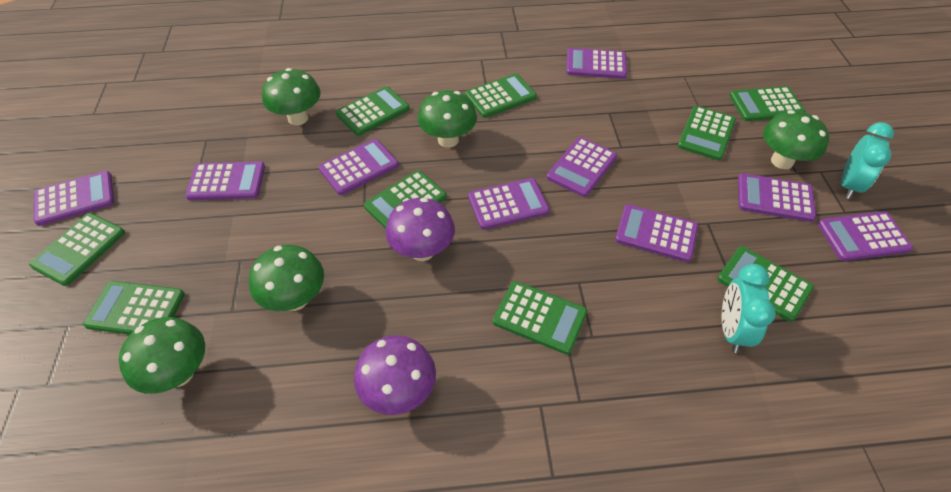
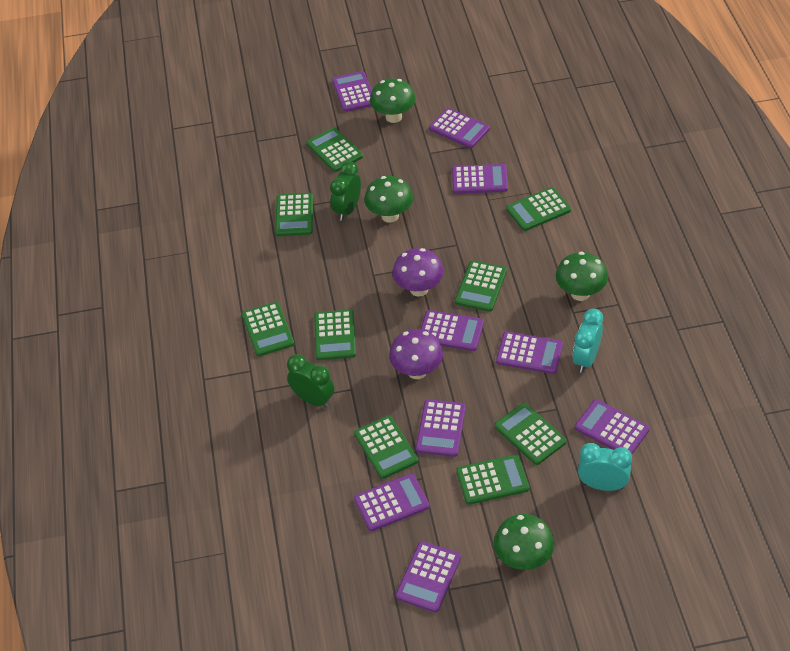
green clock: 0 -> 2
green mushroom: 5 -> 4

